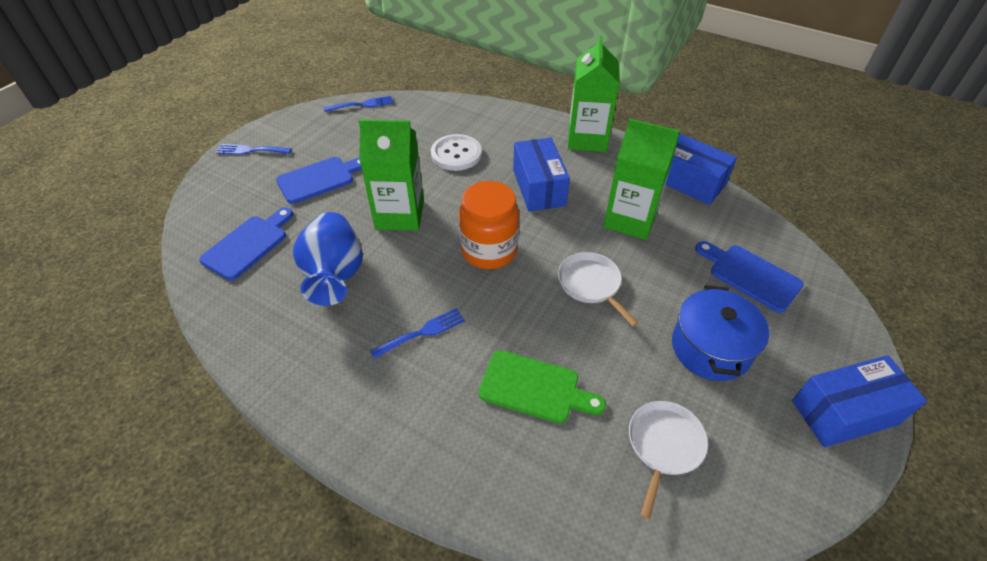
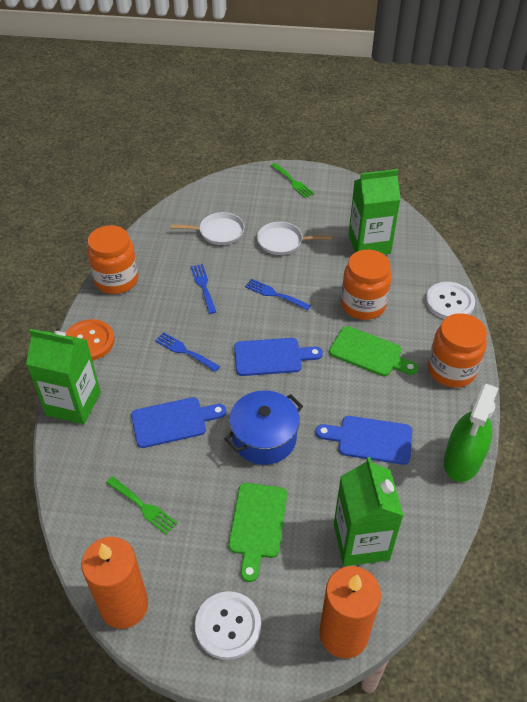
blue box: 3 -> 0
blue vase: 1 -> 0
green cutting board: 1 -> 2
green fork: 0 -> 2
green spray bottle: 0 -> 1
orange button: 0 -> 1
orange candle: 0 -> 2
orange jar: 1 -> 3
white button: 1 -> 2

